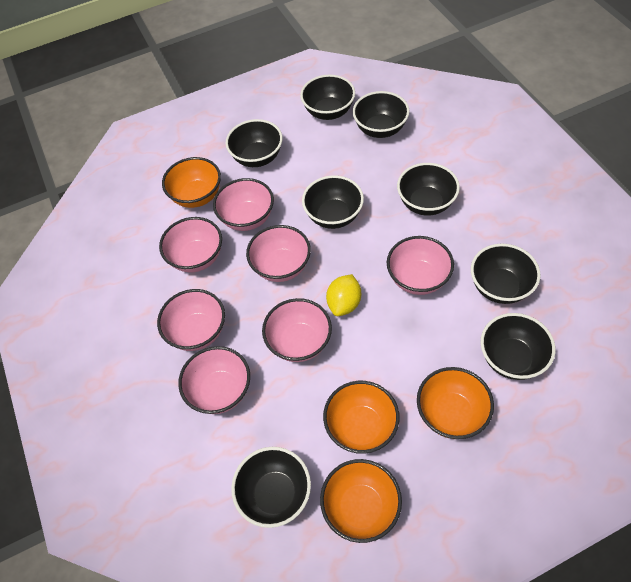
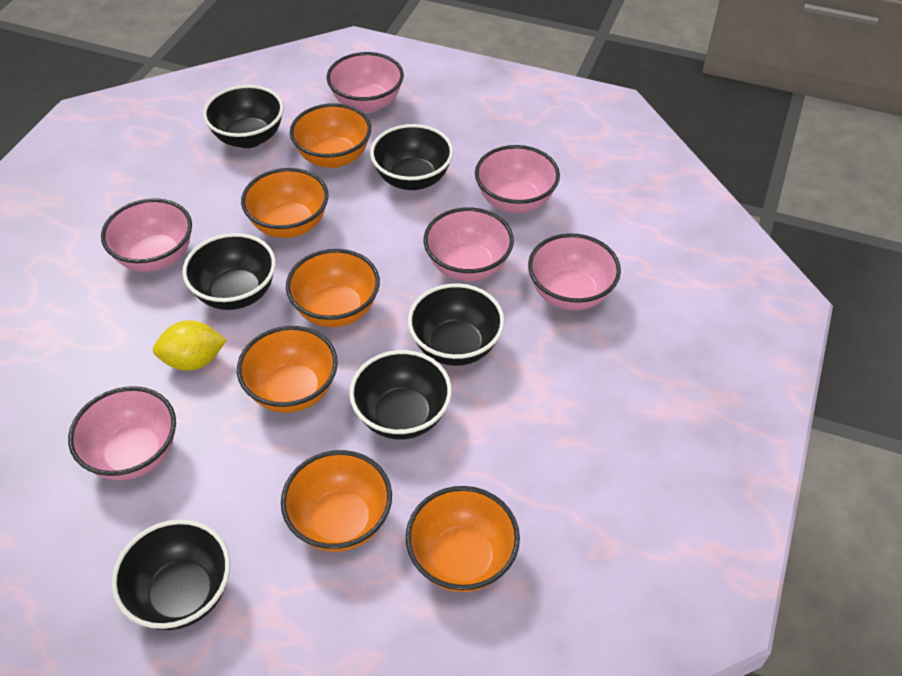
black bowl: 8 -> 6
orange bowl: 4 -> 6
pink bowl: 7 -> 6

